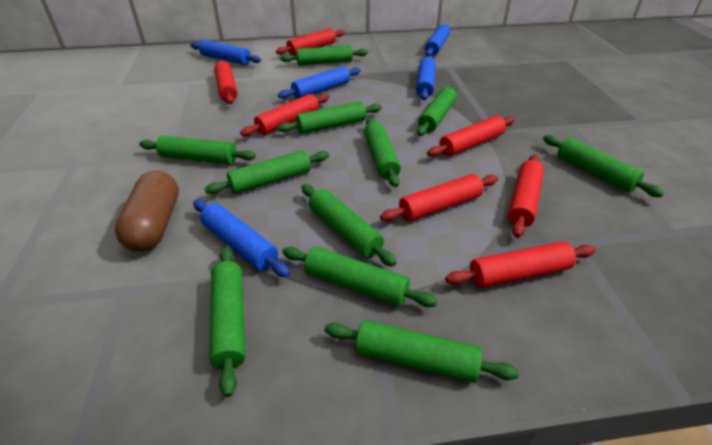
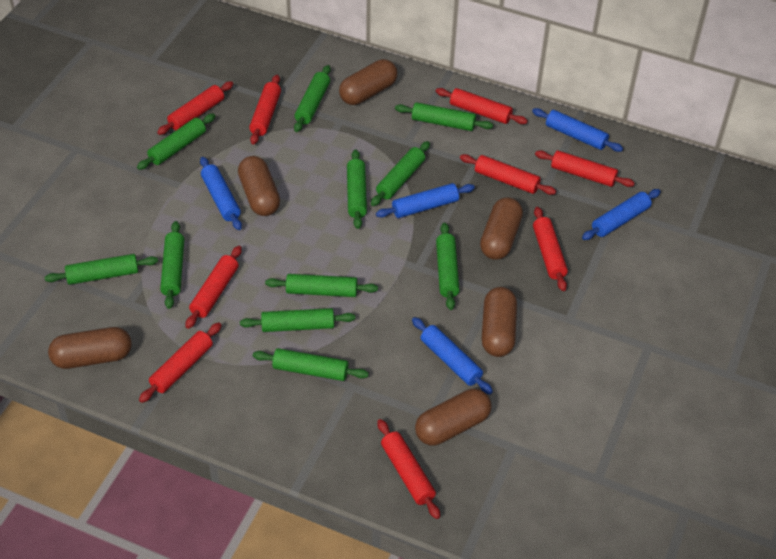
brown capsule: 1 -> 6
red rolling pin: 7 -> 9

